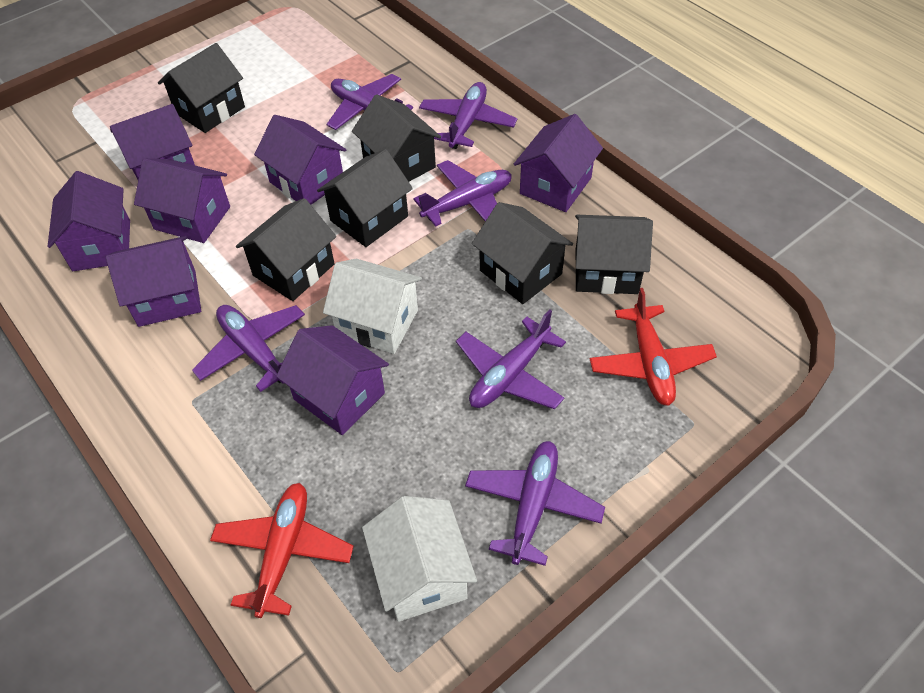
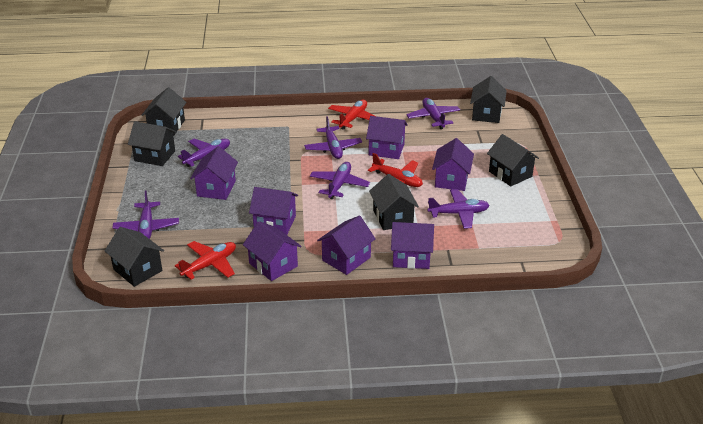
red plane: 2 -> 3
white house: 2 -> 0

